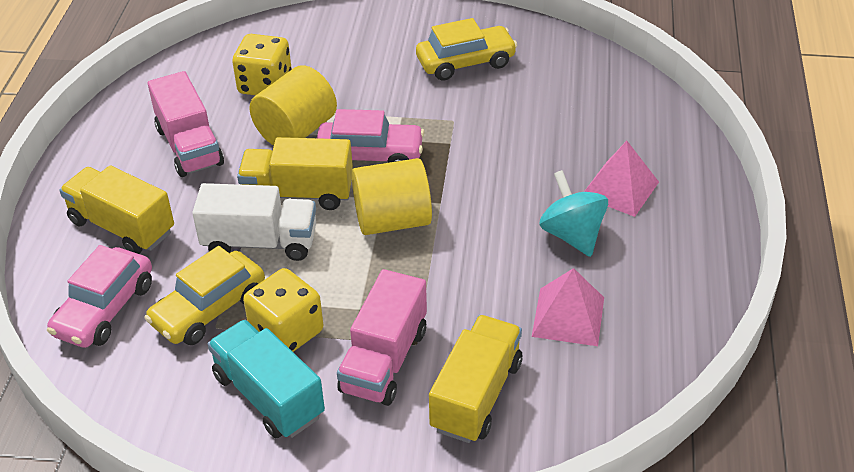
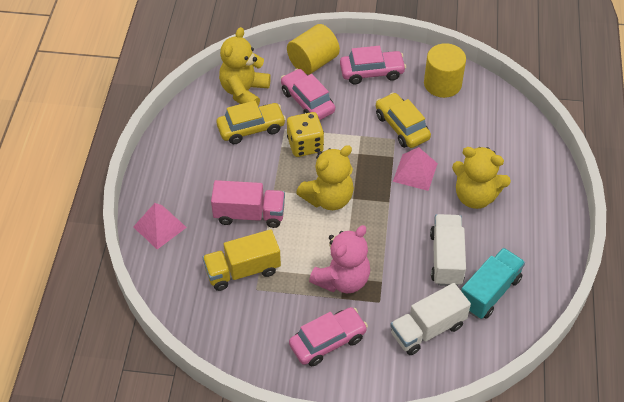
pink car: 2 -> 3
pink teddy bear: 0 -> 1
pink truck: 2 -> 1
turquoise spinning top: 1 -> 0
white truck: 1 -> 2
yellow dice: 2 -> 1
yellow teddy bear: 0 -> 3
yellow truck: 3 -> 1

